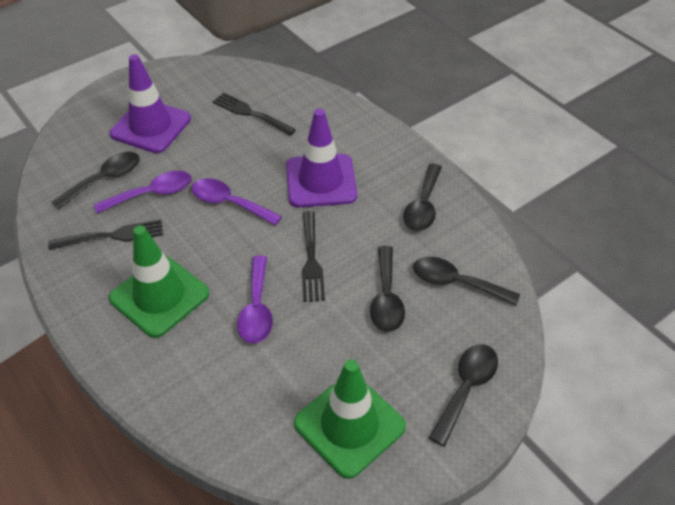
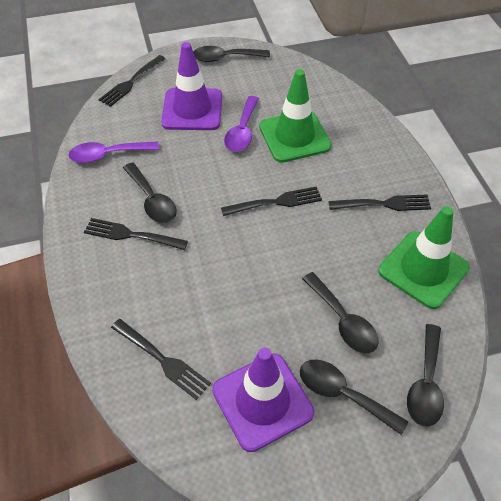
black fork: 3 -> 5
purple spoon: 3 -> 2

